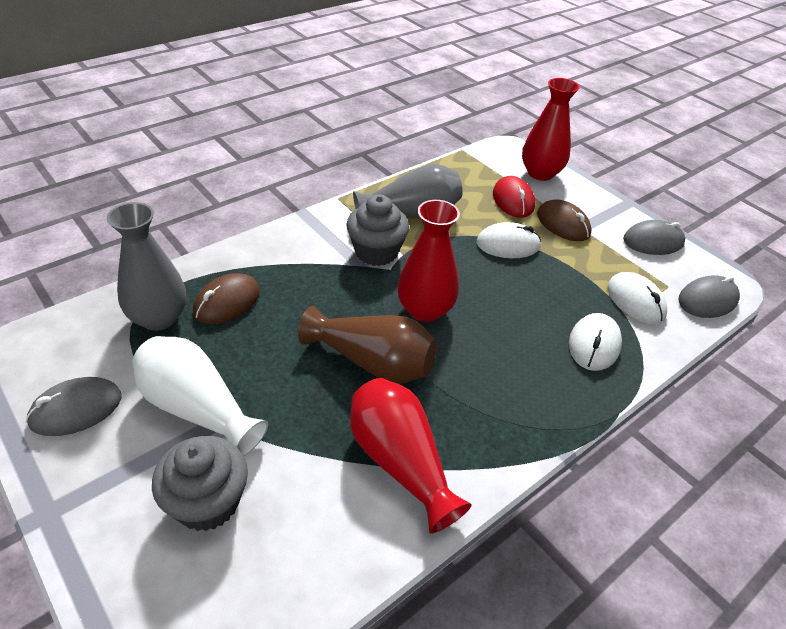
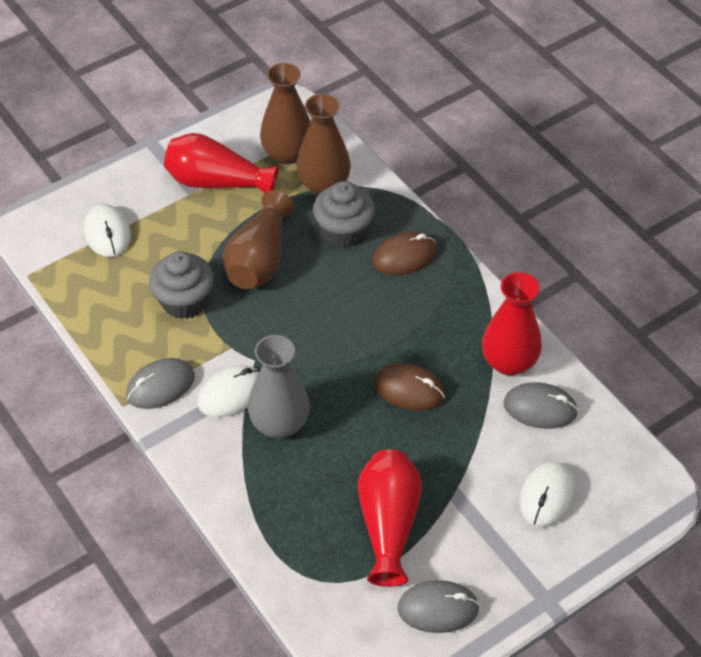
brown vase: 1 -> 3
grey vase: 2 -> 1
red mouse: 1 -> 0
white vase: 1 -> 0

